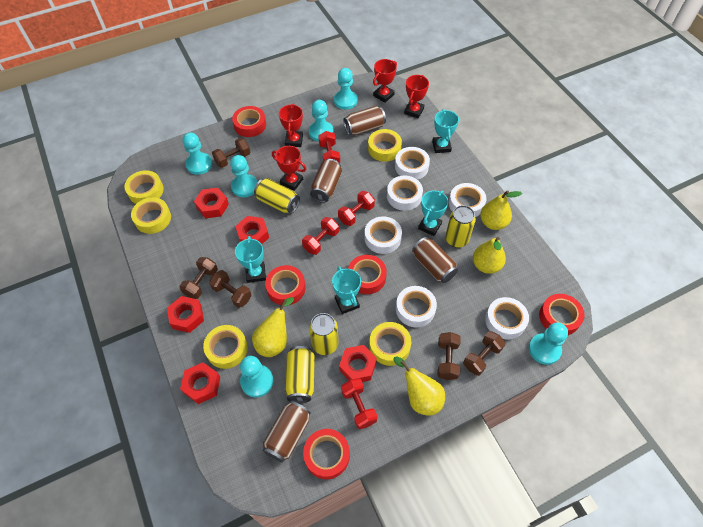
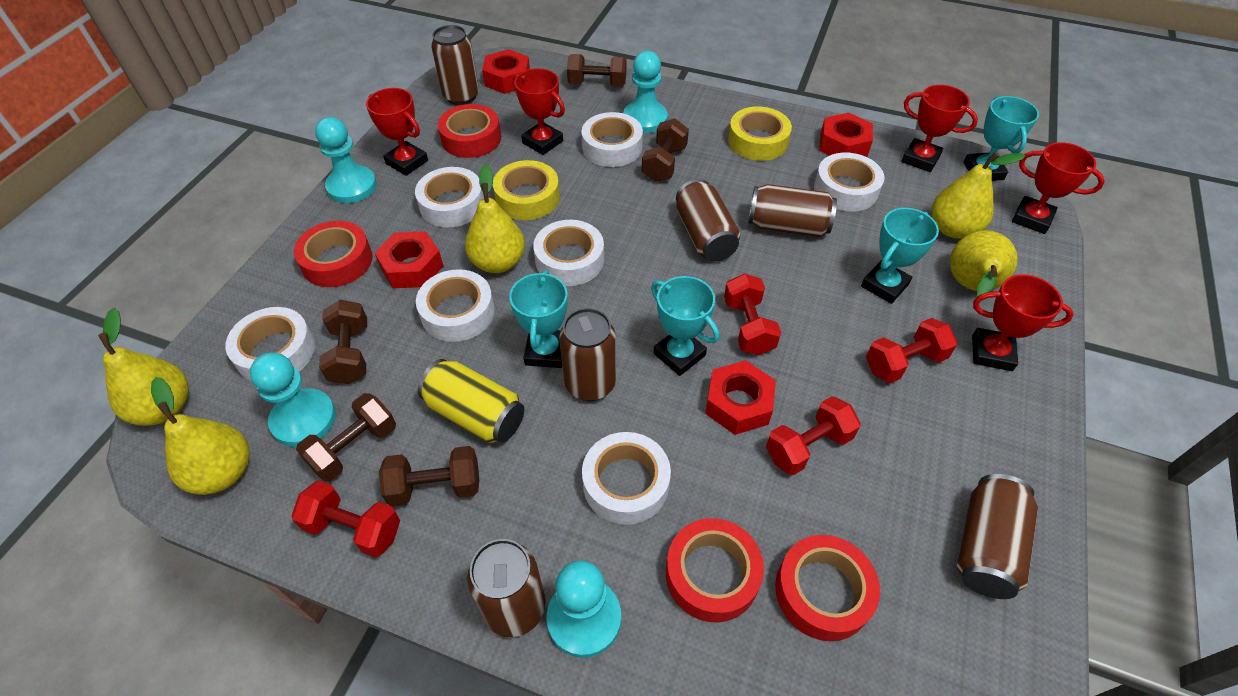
brown can: 4 -> 6
red nut: 5 -> 4
red tape: 5 -> 4
red trophy: 4 -> 5
turquoise pawn: 6 -> 4
white tape: 6 -> 7
yellow can: 4 -> 1
yellow pear: 4 -> 5
yellow tape: 5 -> 2

